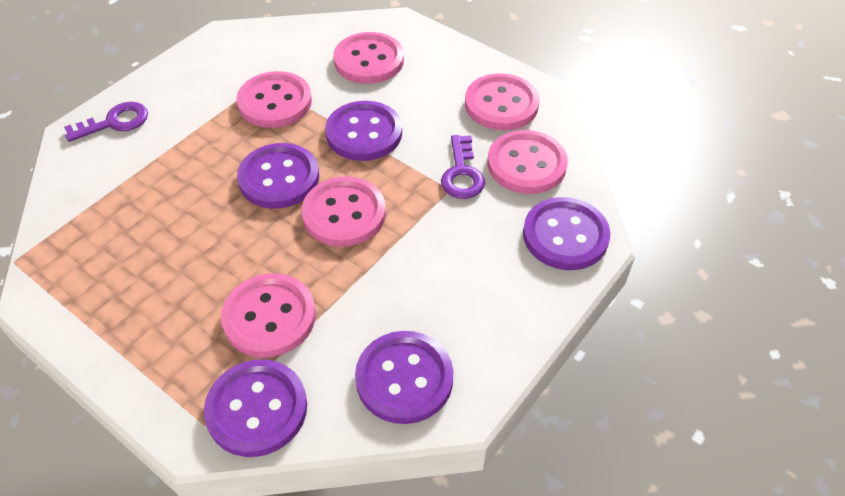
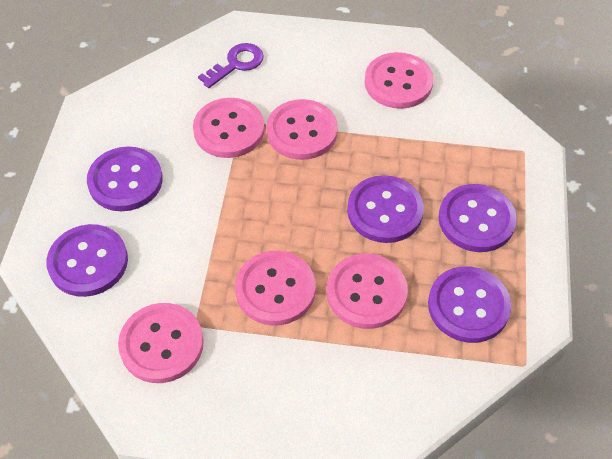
purple key: 2 -> 1

